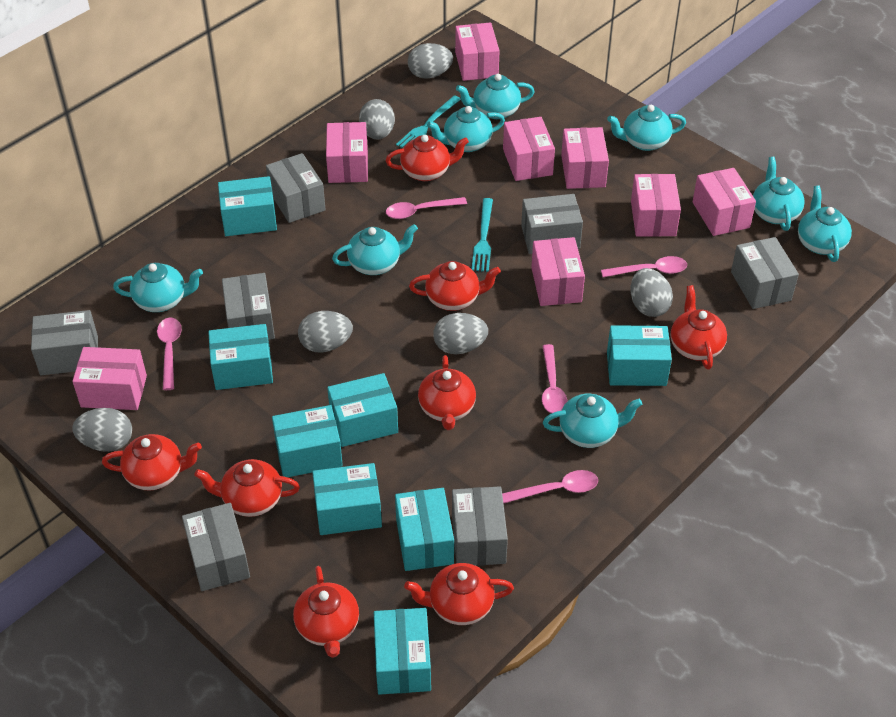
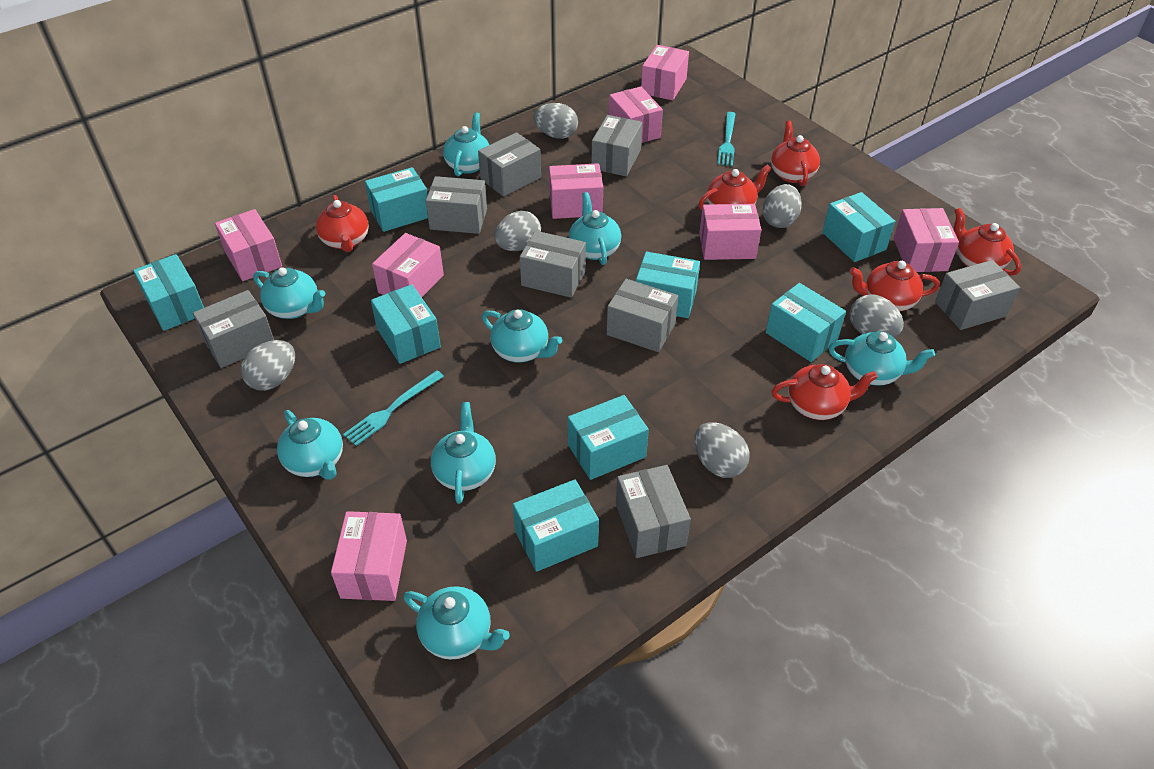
grey box: 7 -> 8
pink spoon: 5 -> 0
red teapot: 8 -> 6

